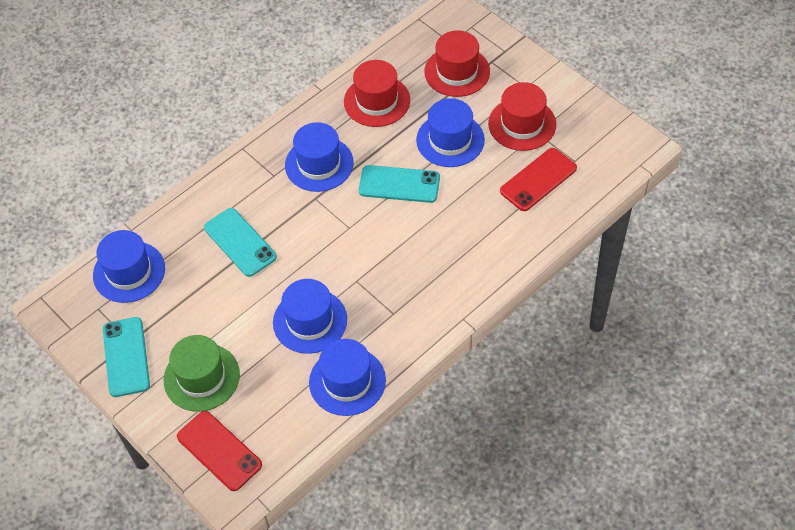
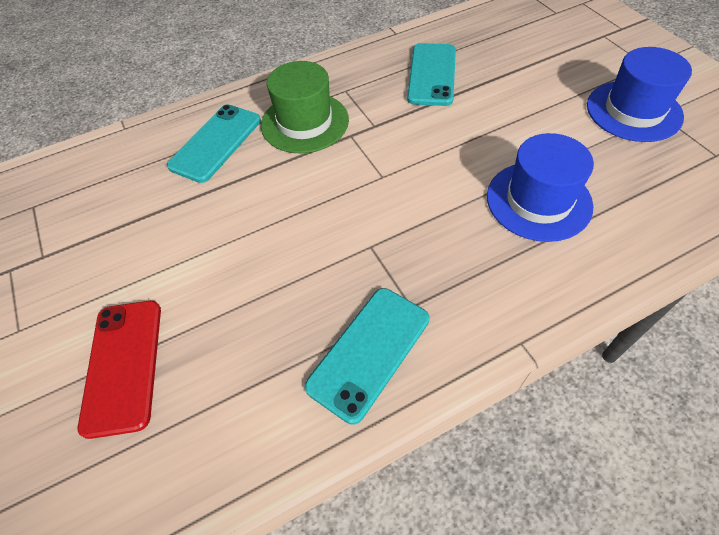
blue hat: 5 -> 2
red hat: 3 -> 0
red phone: 2 -> 1

